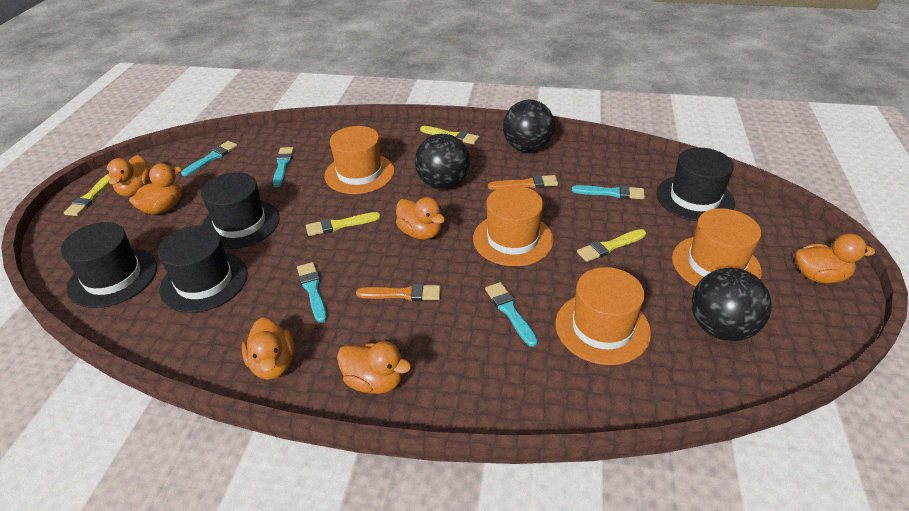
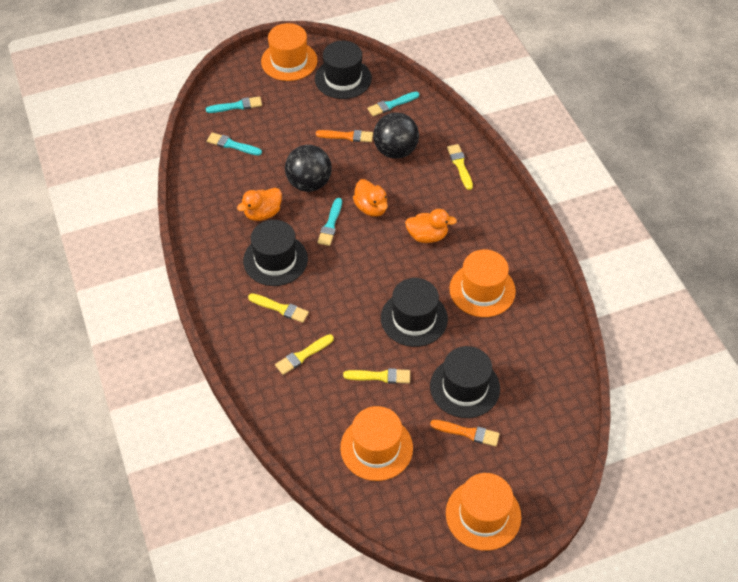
black ball: 3 -> 2
orange duck: 6 -> 3
turquoise brush: 5 -> 4

